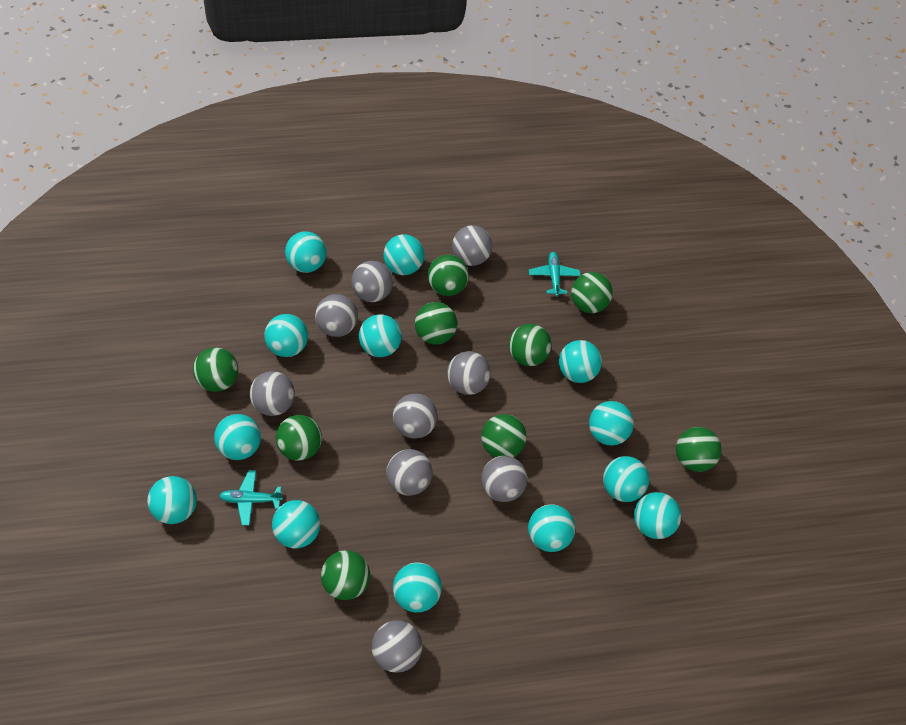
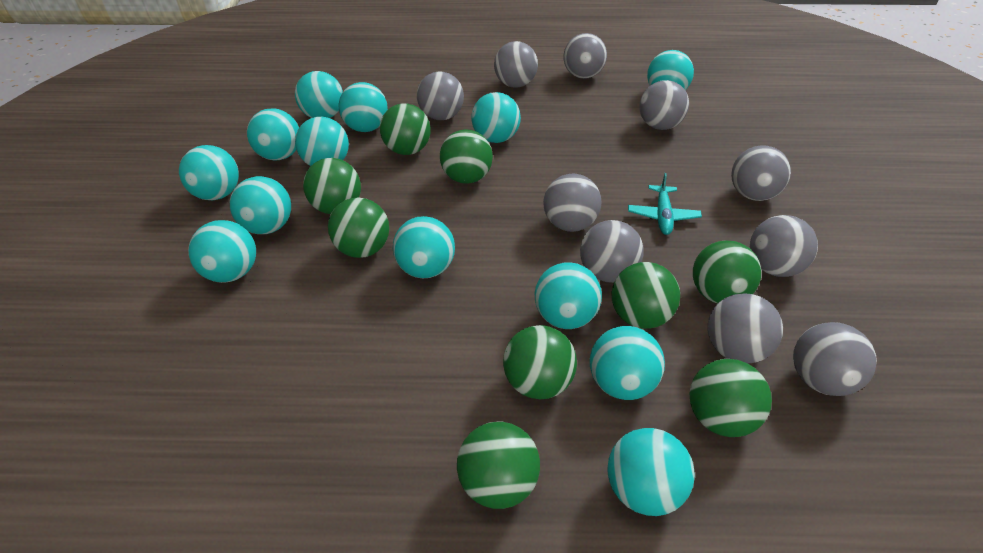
grey ball: 9 -> 10
turquoise plane: 2 -> 1

